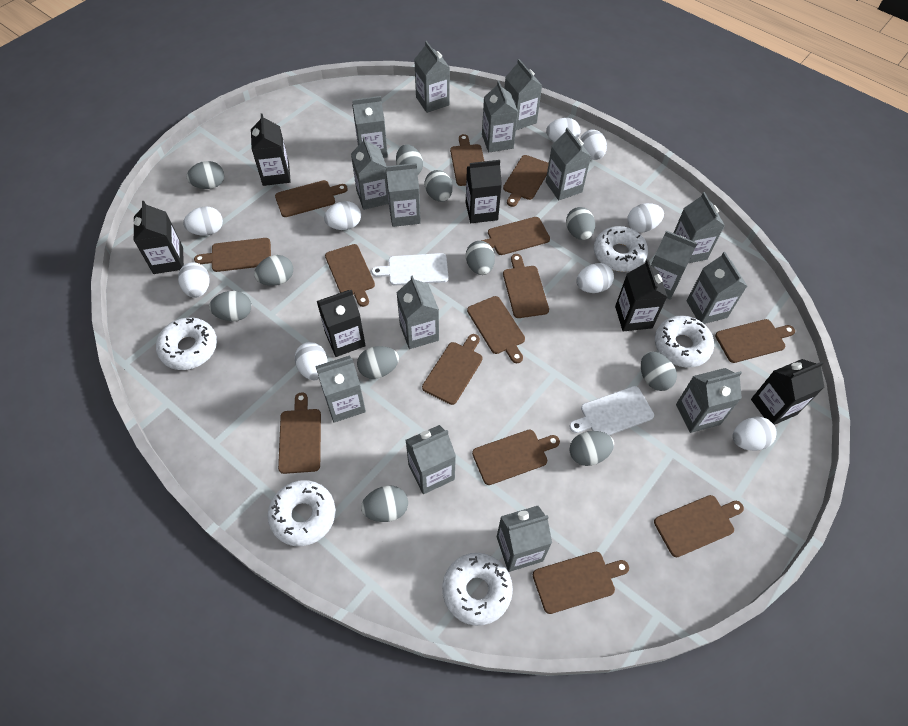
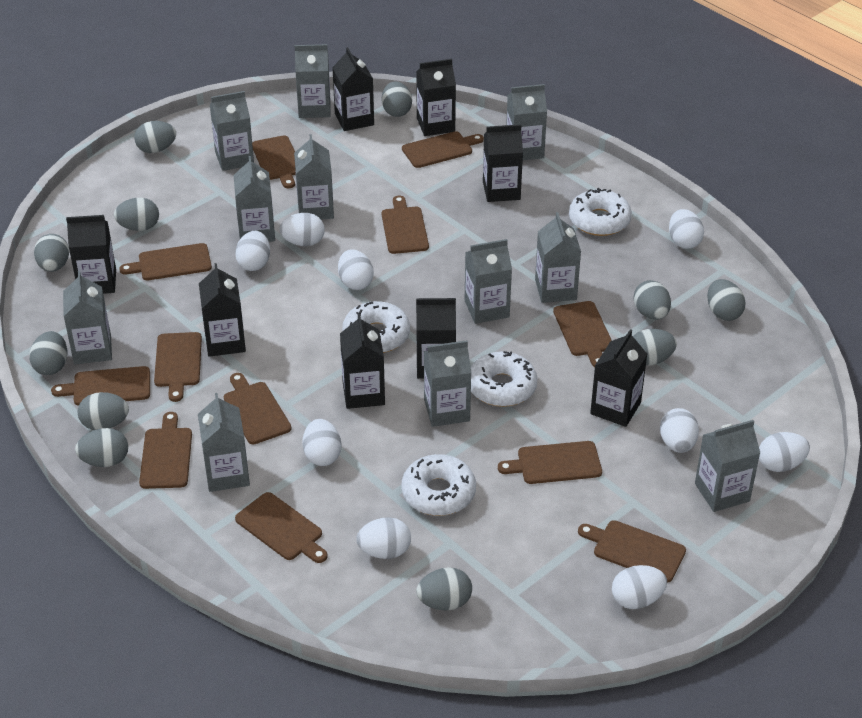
black carton: 6 -> 8
brown cutting board: 14 -> 12
grey carton: 15 -> 11
white cutting board: 2 -> 0
white donut: 5 -> 4

